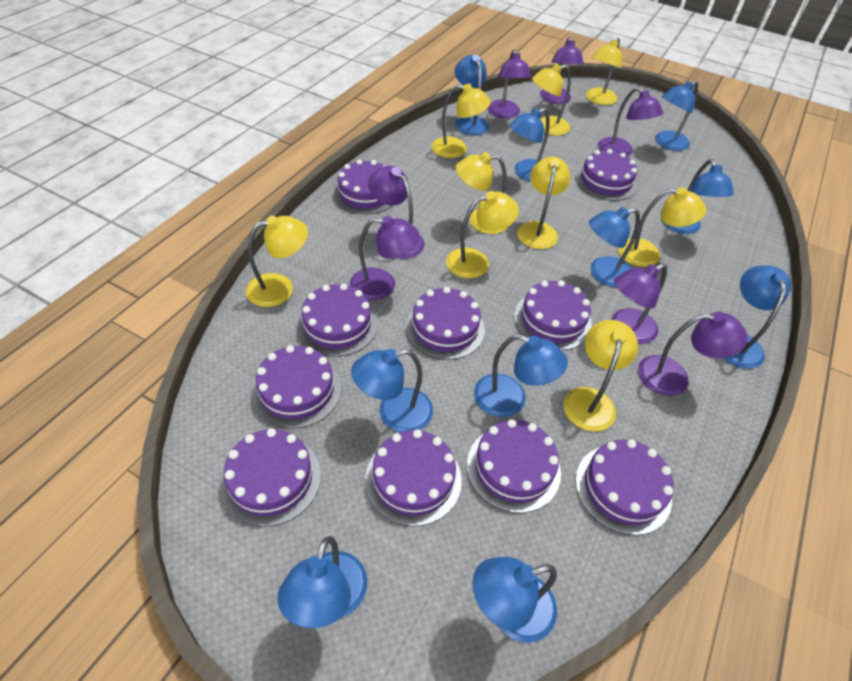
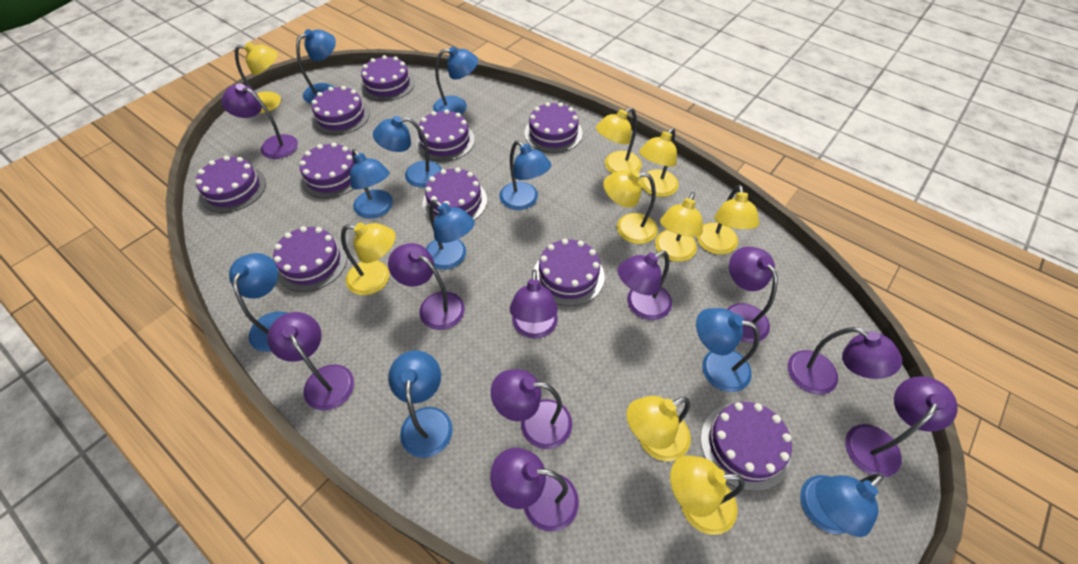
purple lamp: 7 -> 10

